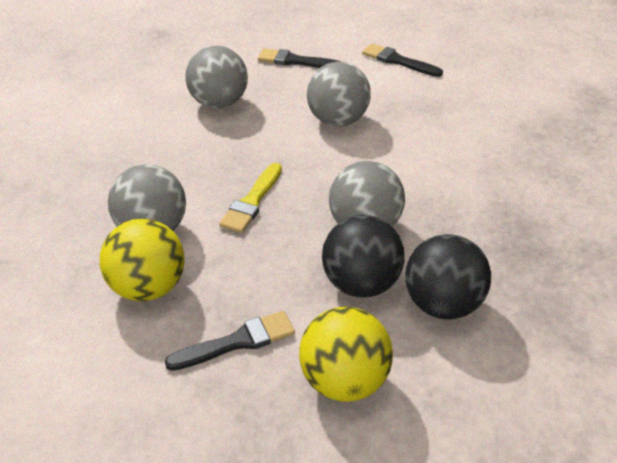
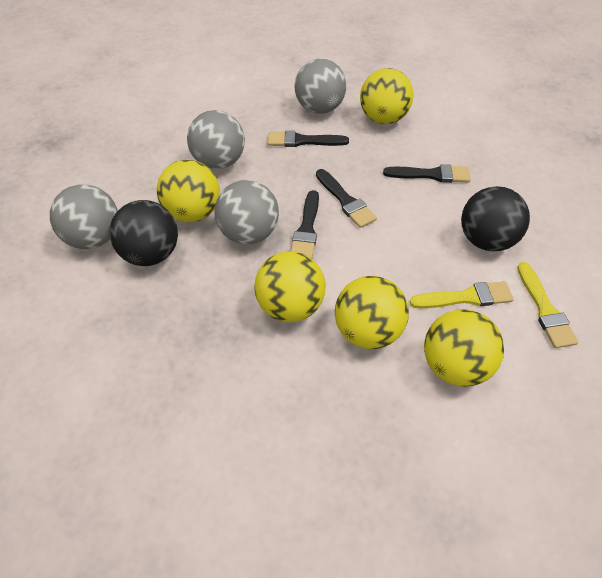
black brush: 3 -> 4
yellow ball: 2 -> 5
yellow brush: 1 -> 2

